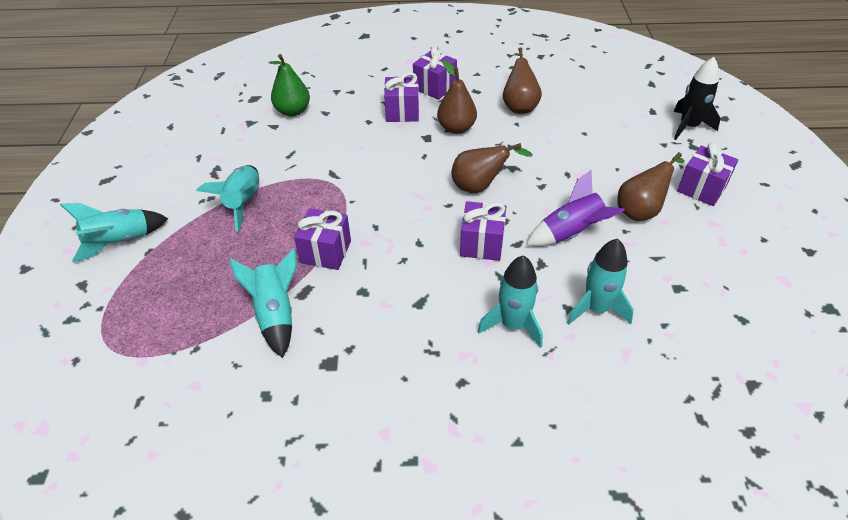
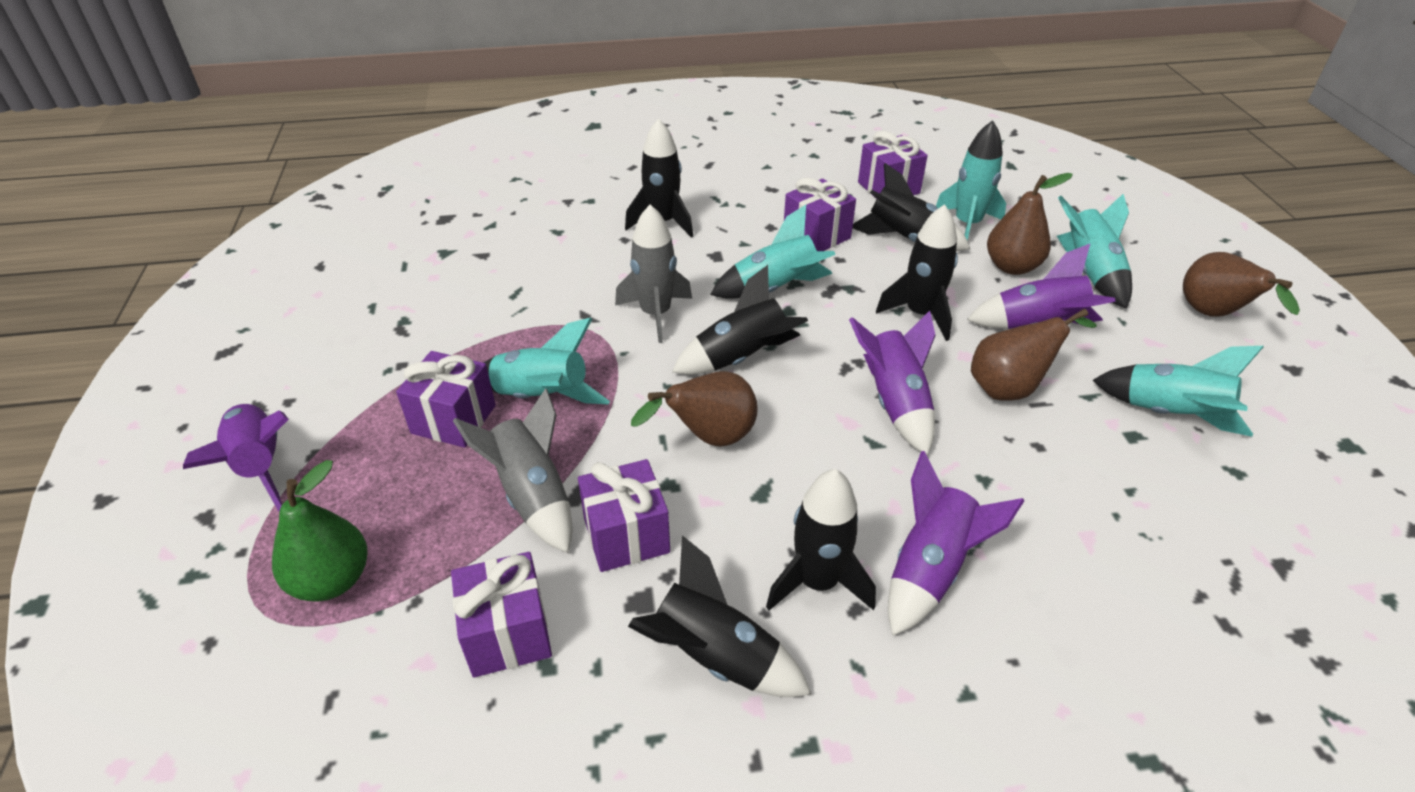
black rocket: 1 -> 6
grey rocket: 0 -> 2
purple rocket: 1 -> 4

